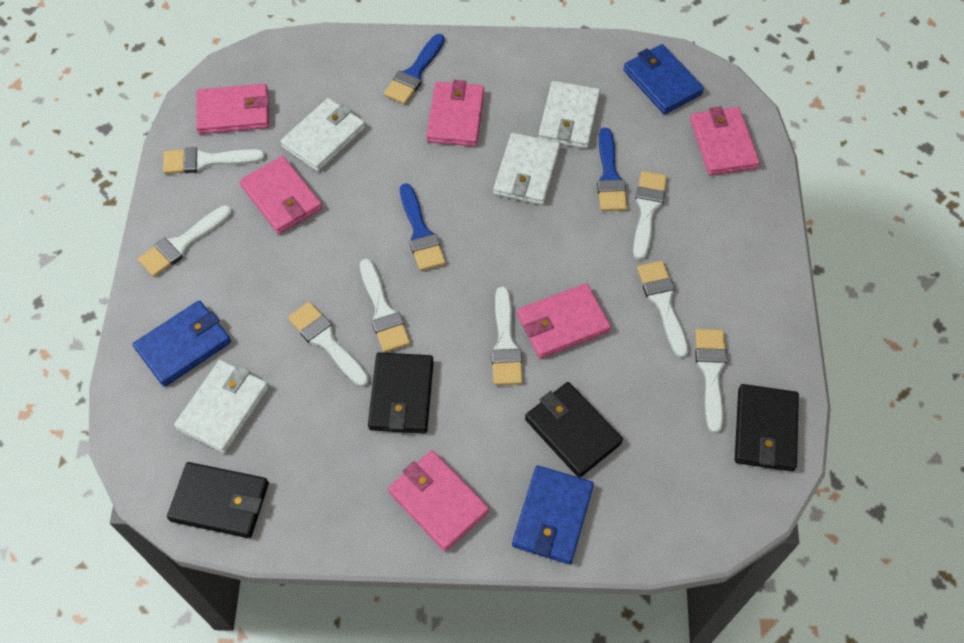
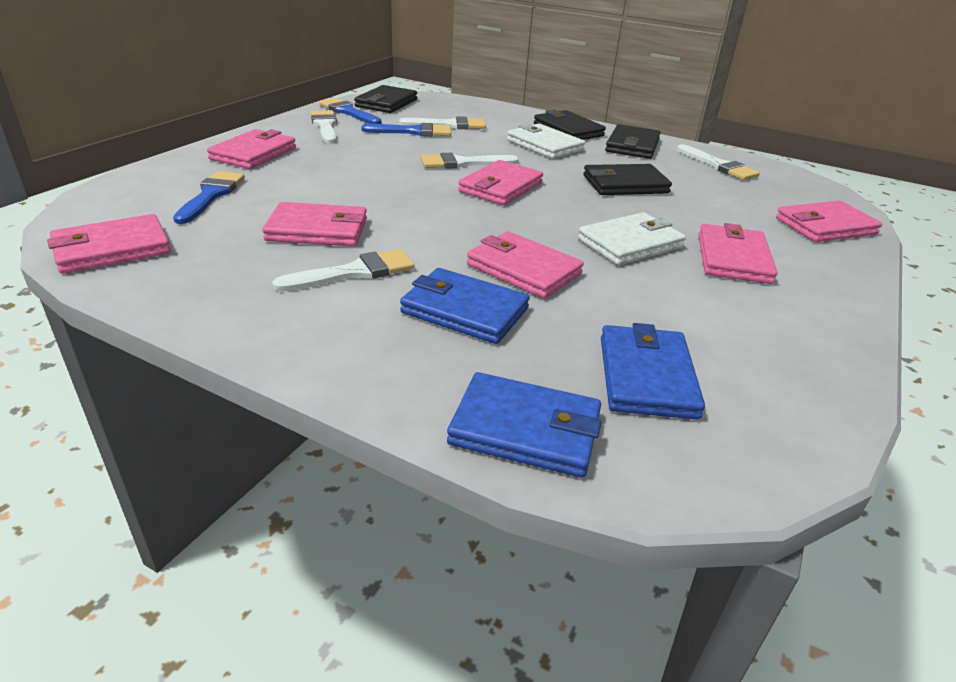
pink wallet: 6 -> 7
white brush: 8 -> 5
white wallet: 4 -> 2

